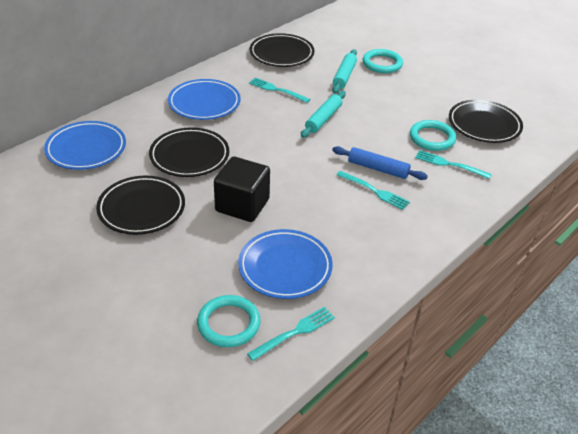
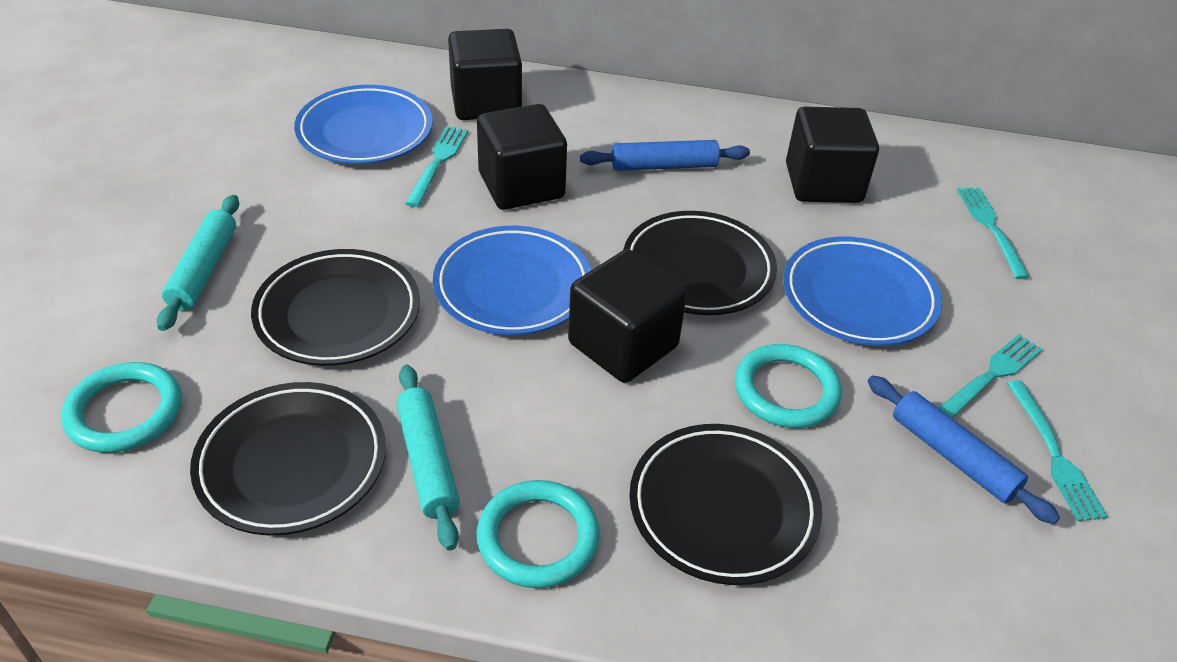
black cube: 1 -> 4
blue rolling pin: 1 -> 2

